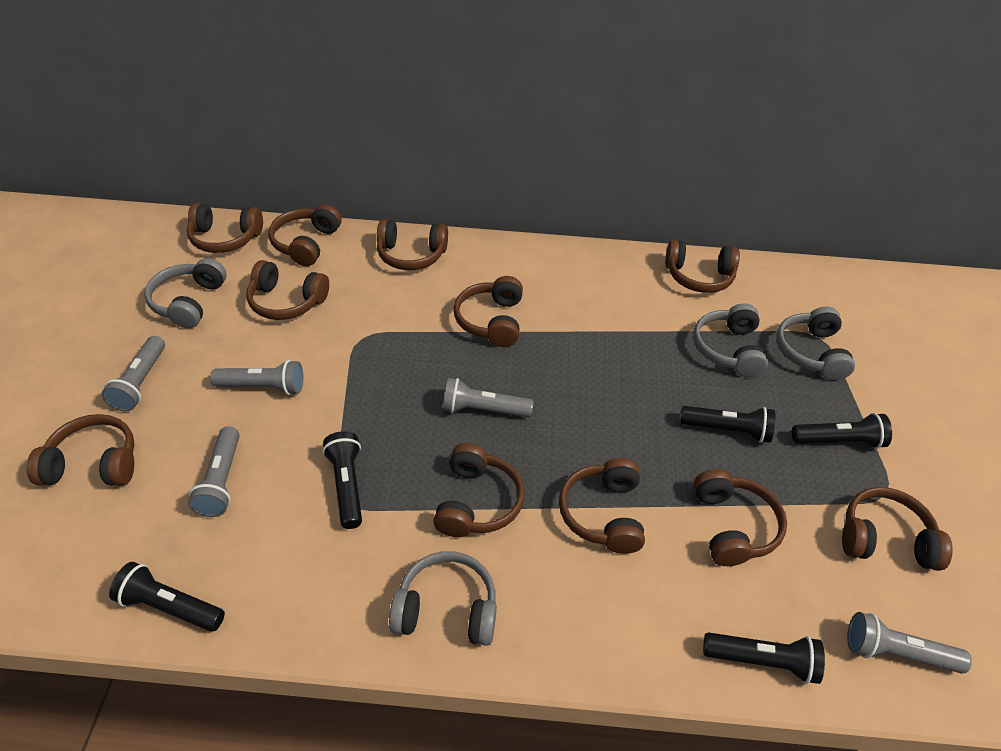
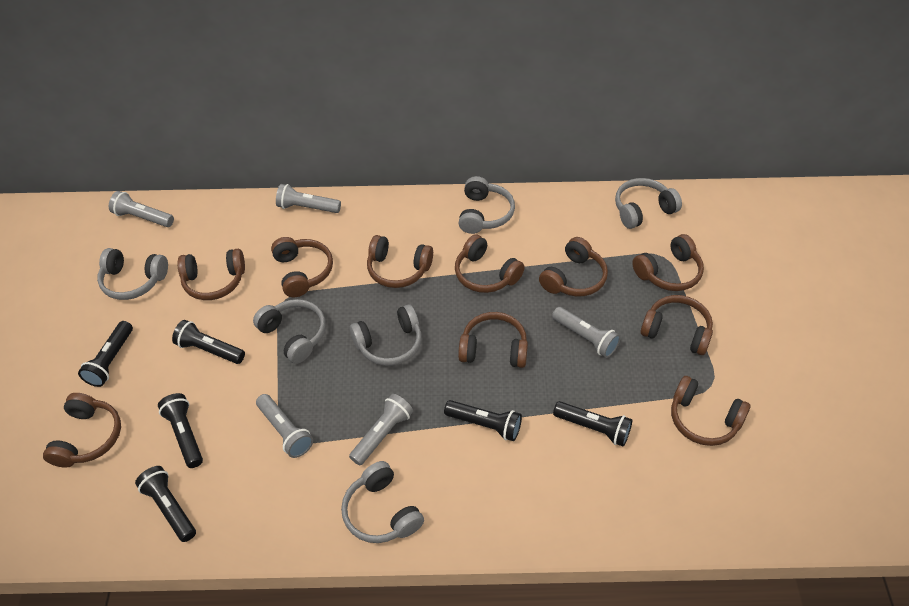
black flashlight: 5 -> 6
brown headphones: 11 -> 10
grey headphones: 4 -> 6

